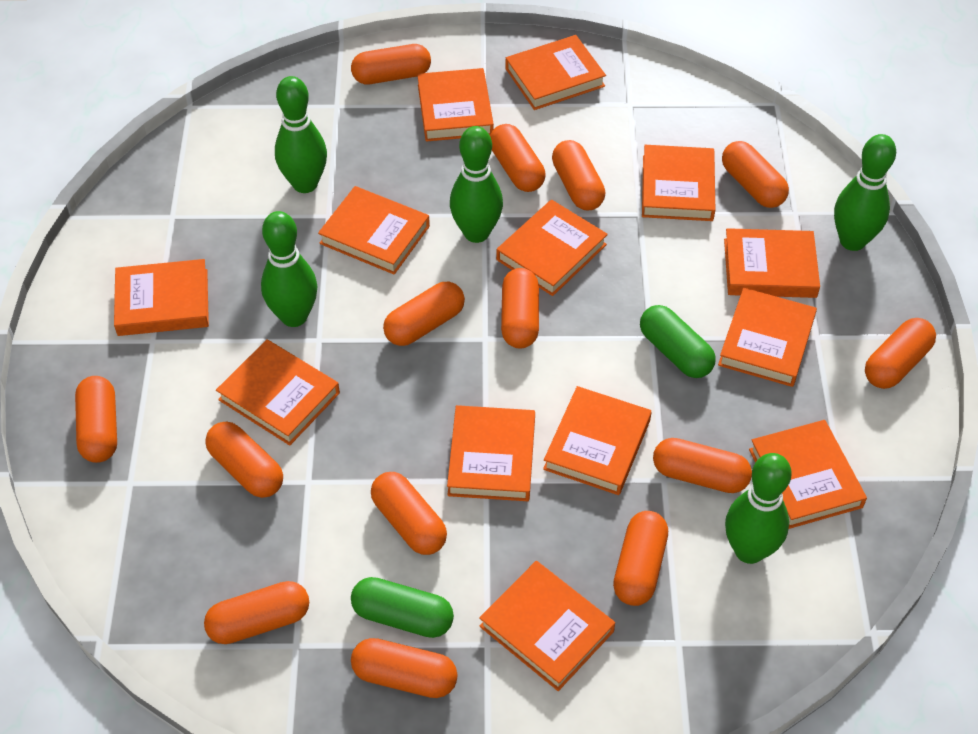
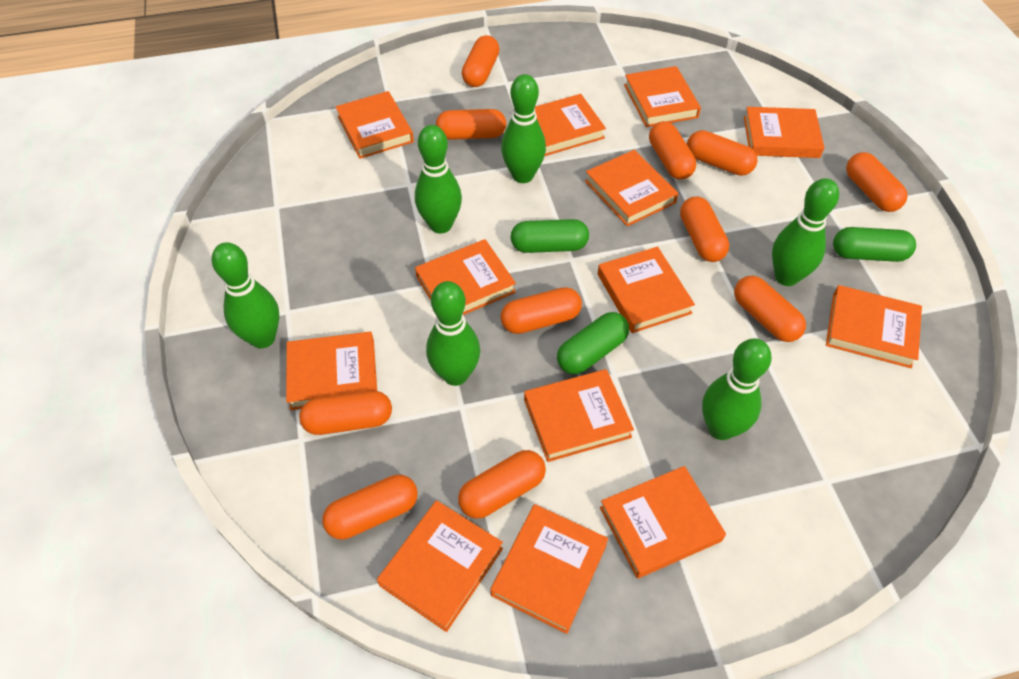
green bowling pin: 5 -> 6
green capsule: 2 -> 3
orange capsule: 14 -> 11

